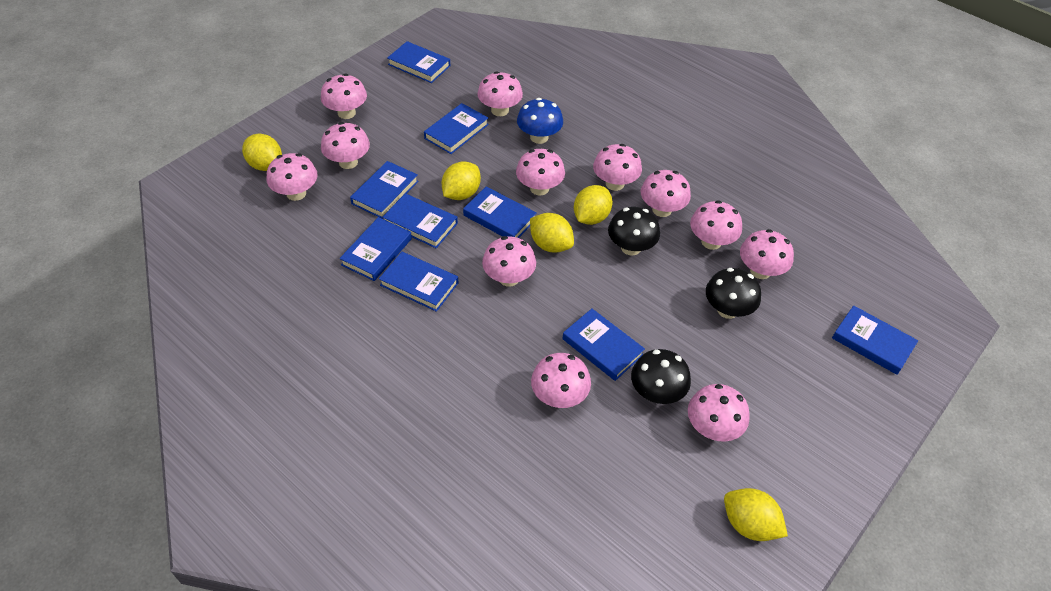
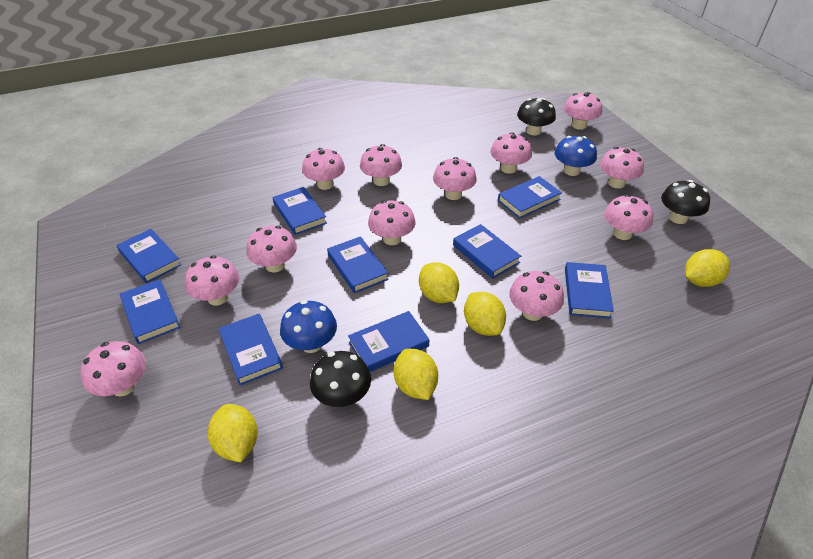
blue mushroom: 1 -> 2

